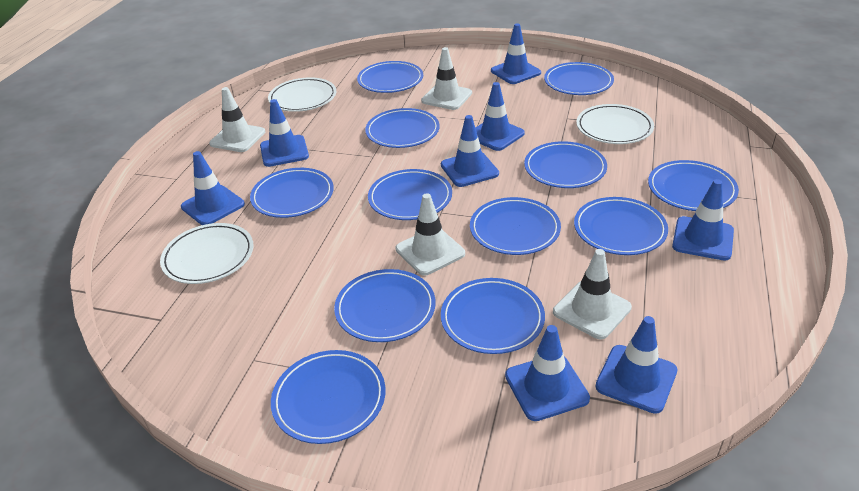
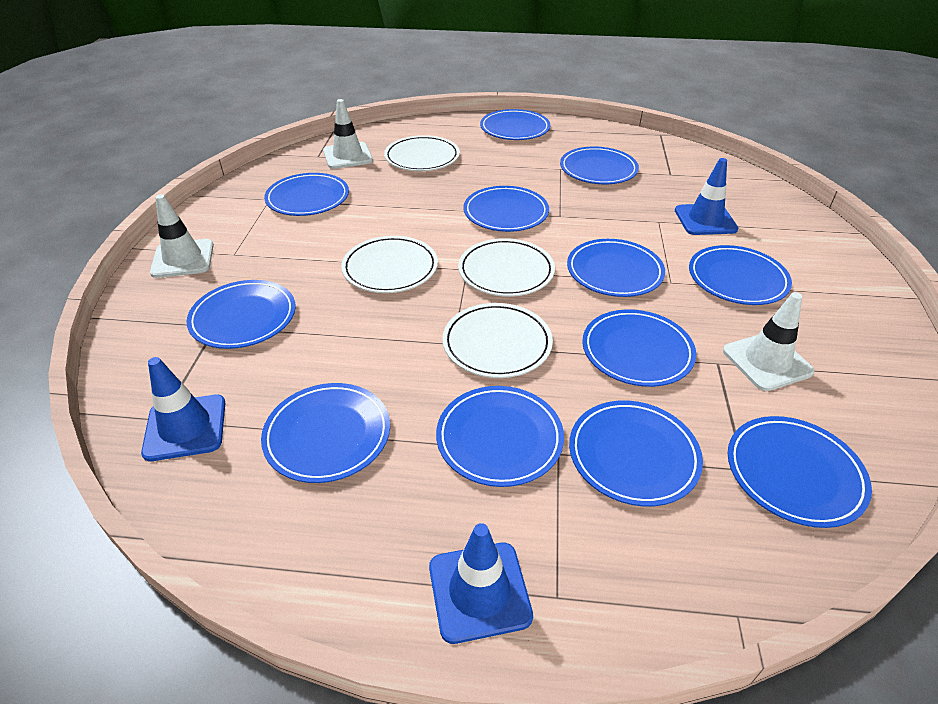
blue traffic cone: 8 -> 3
white plate: 3 -> 4
white traffic cone: 4 -> 3

